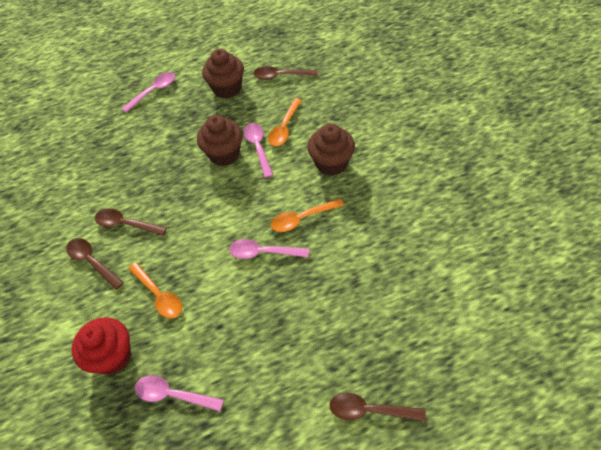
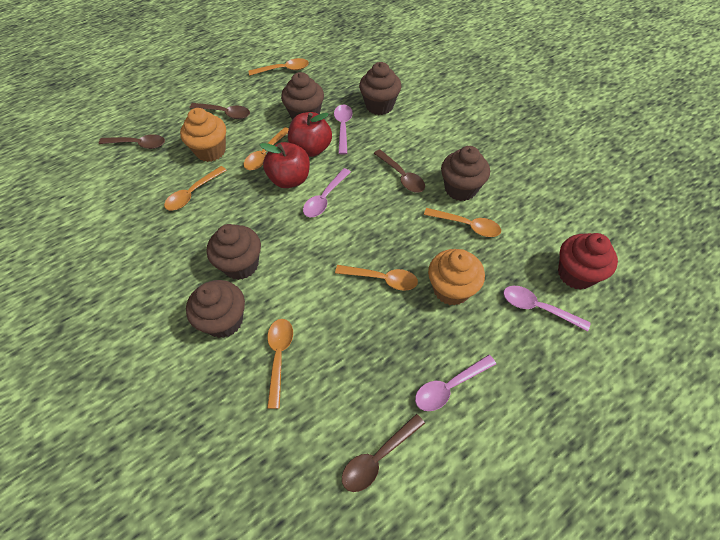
brown cupcake: 3 -> 5
orange cupcake: 0 -> 2
orange spoon: 3 -> 6
red apple: 0 -> 2

